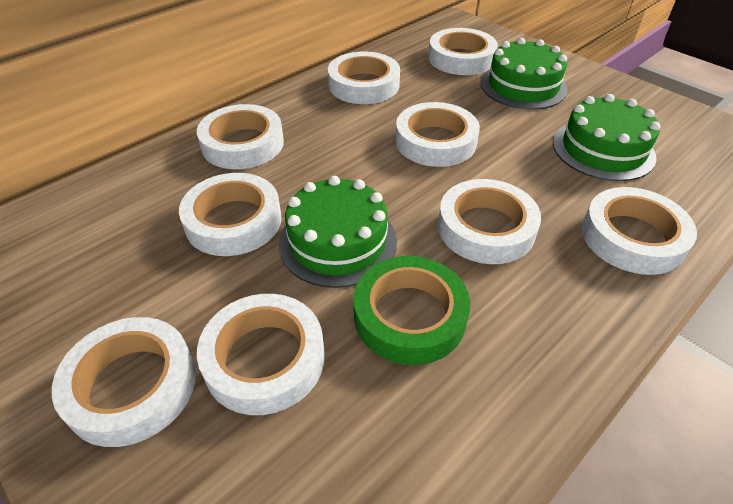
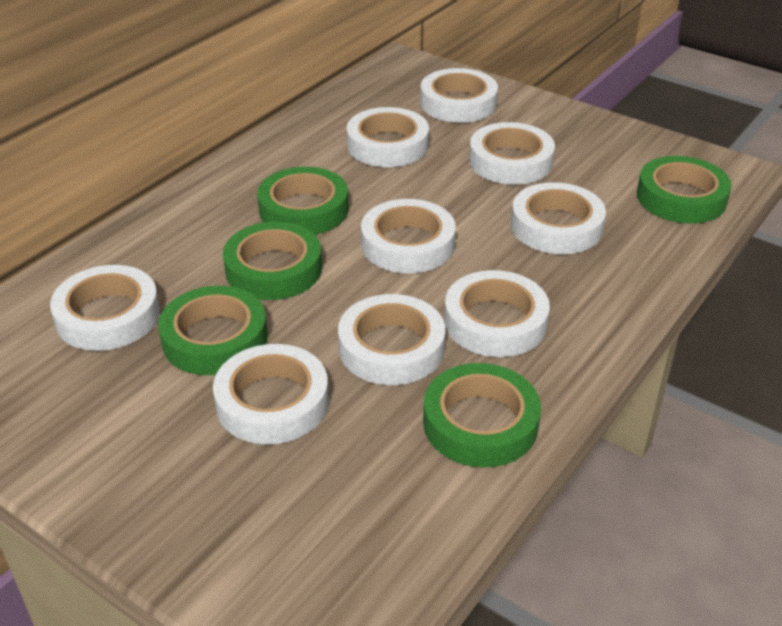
green cake: 3 -> 0
green tape: 1 -> 5

